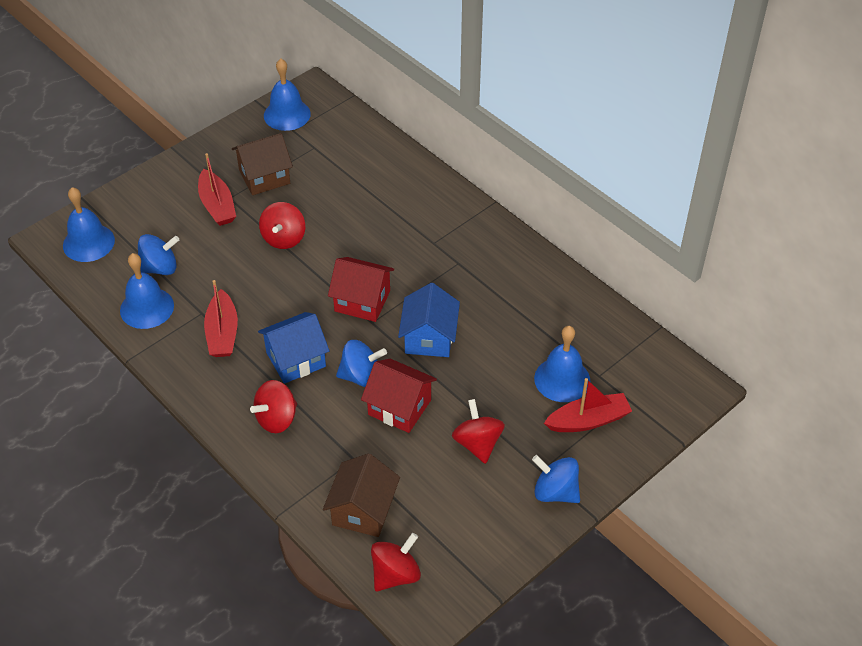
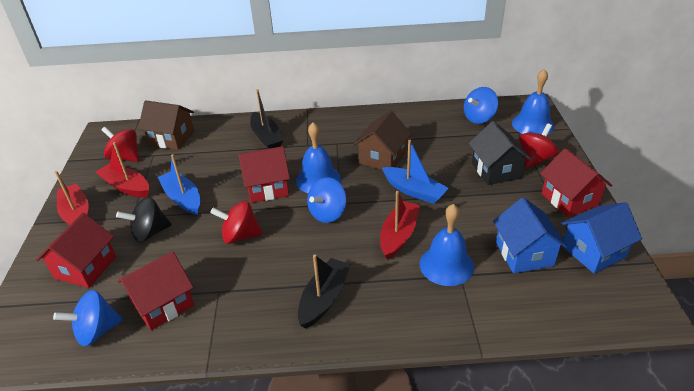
black boat: 0 -> 2
black house: 0 -> 1
black spinning top: 0 -> 1
blue bell: 4 -> 3
blue boat: 0 -> 2
red house: 2 -> 4
red spinning top: 4 -> 3

